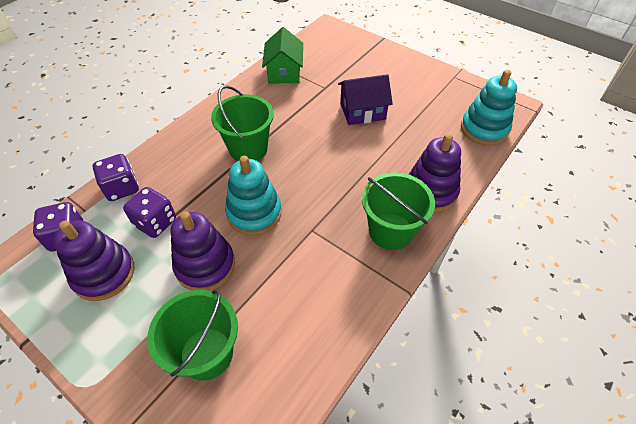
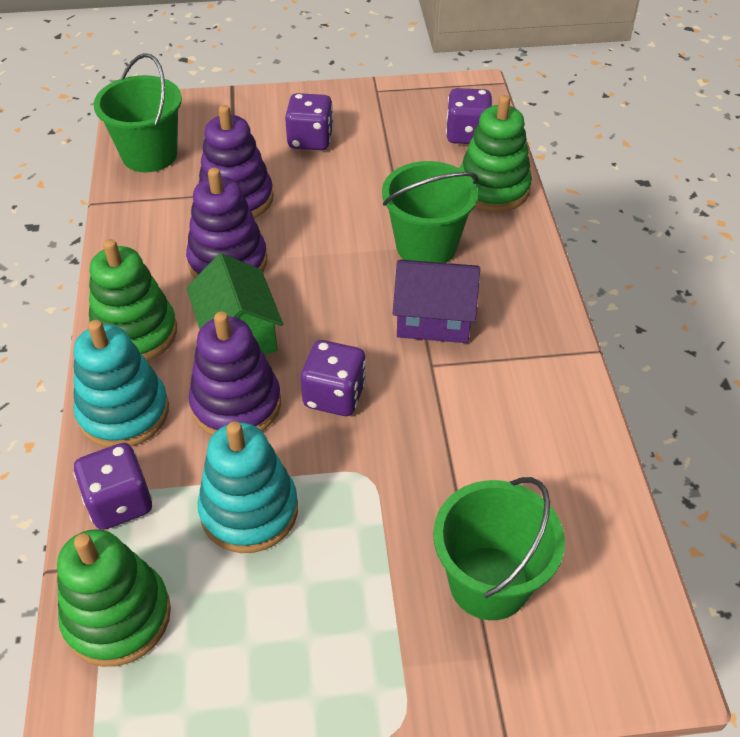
green stacking toy: 0 -> 3
purple dice: 3 -> 4

